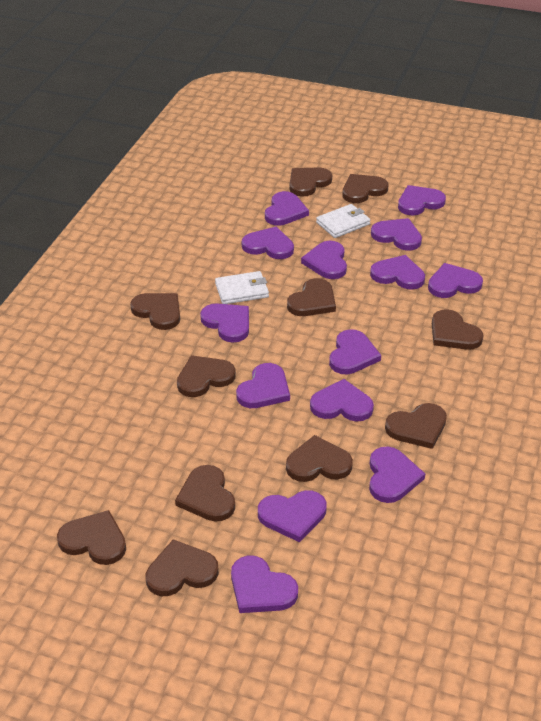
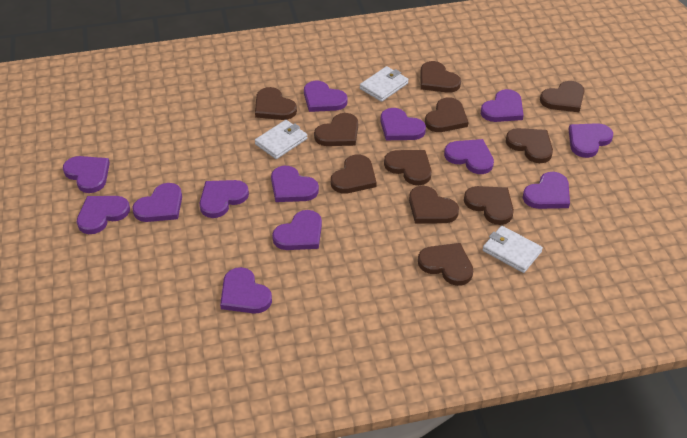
purple heart: 14 -> 13
white wallet: 2 -> 3

